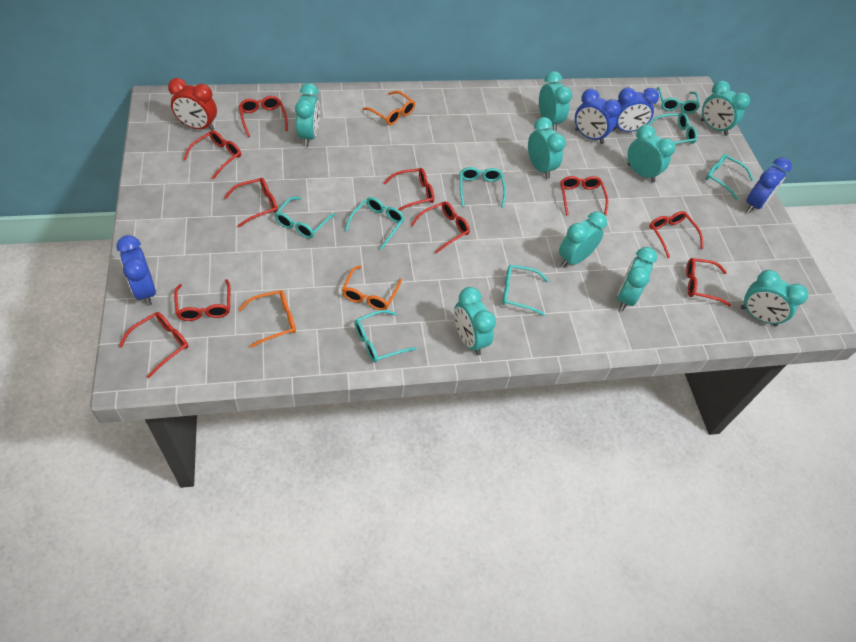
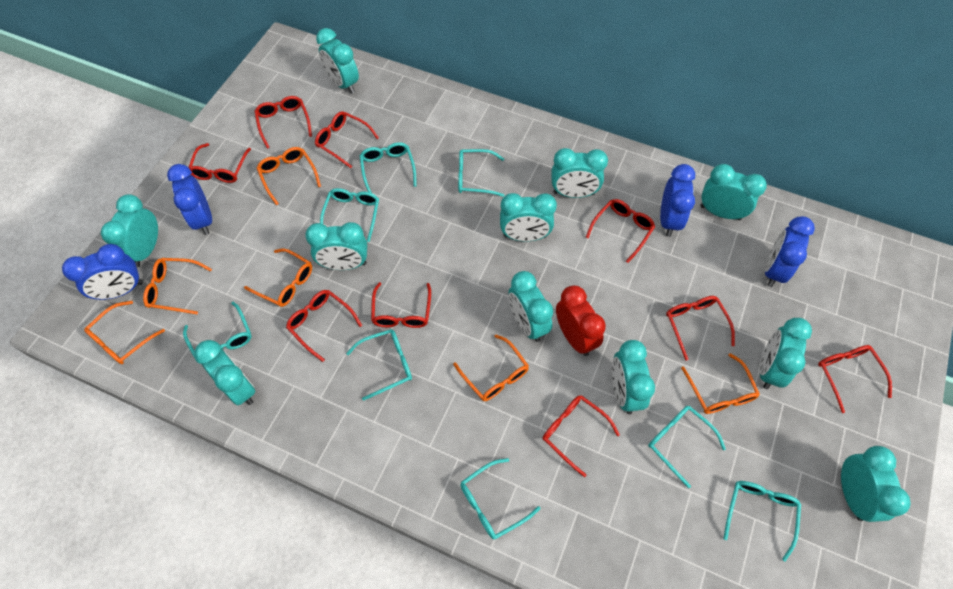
orange glasses: 3 -> 6
red glasses: 10 -> 9
turquoise clock: 9 -> 11

